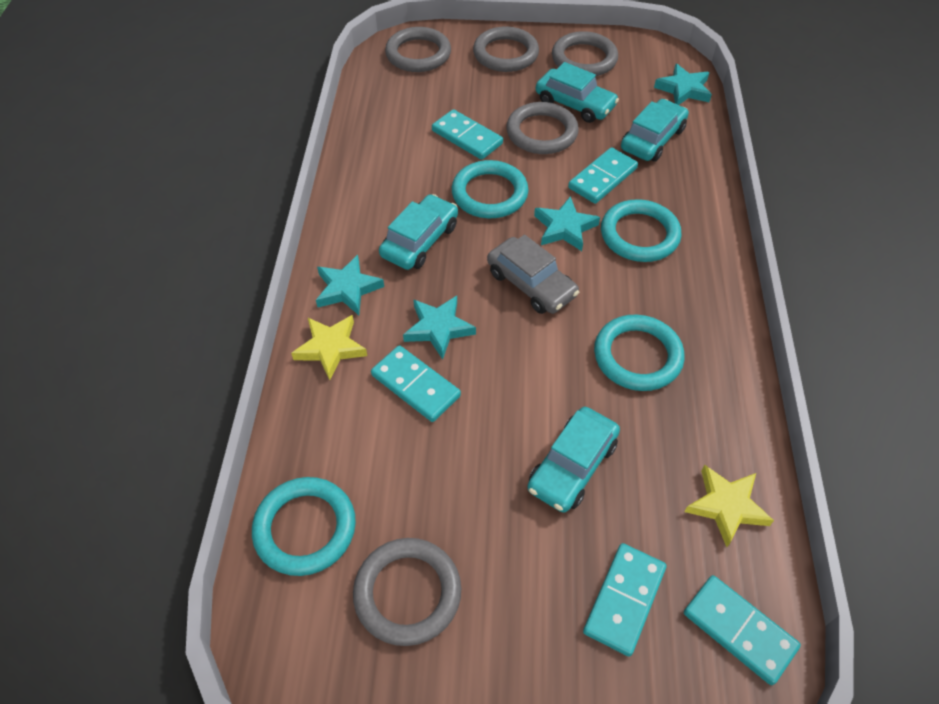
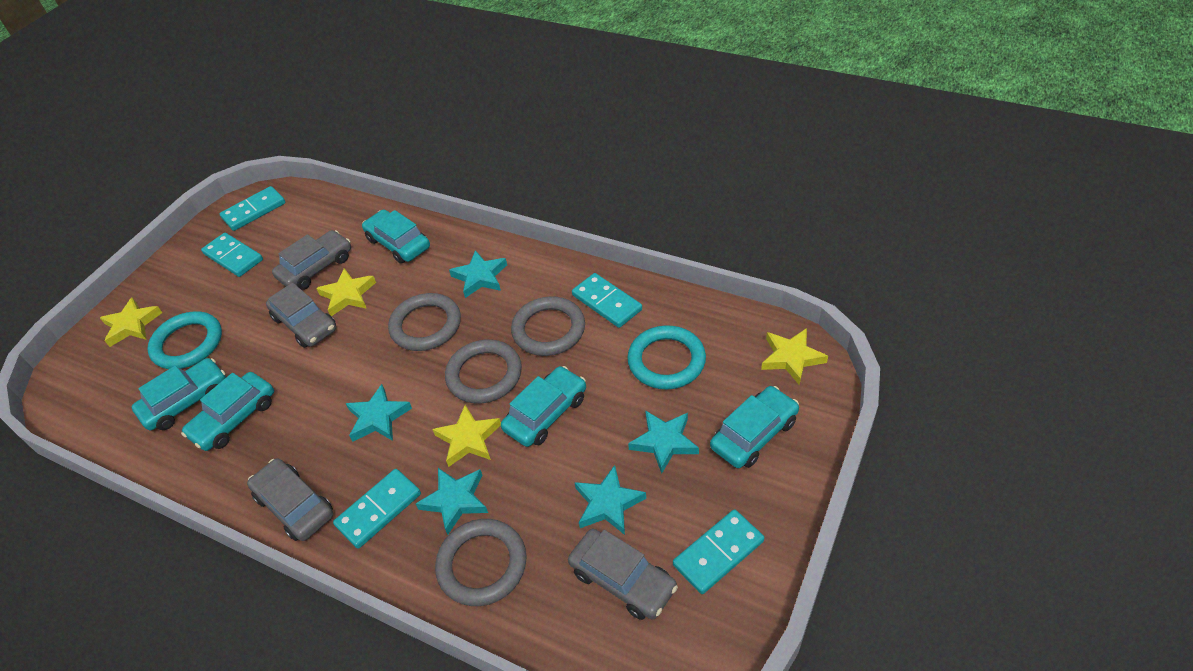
grey car: 1 -> 4
grey ring: 5 -> 4
turquoise car: 4 -> 5
turquoise ring: 4 -> 2
turquoise star: 4 -> 5
yellow star: 2 -> 4

